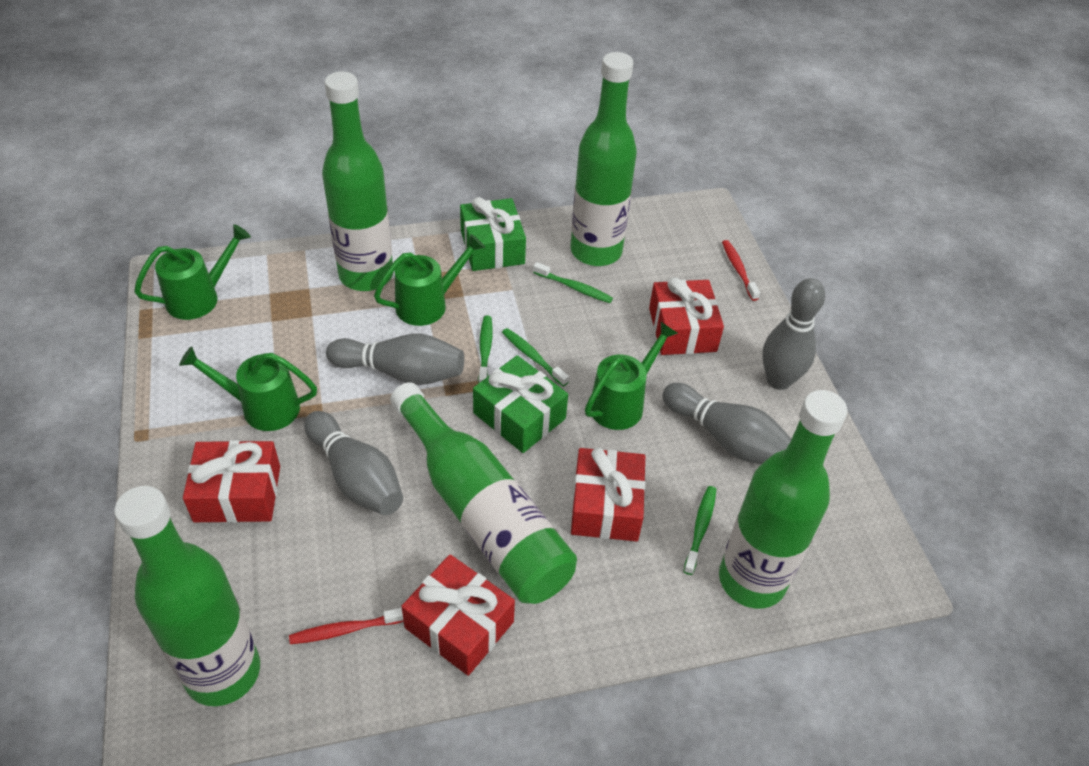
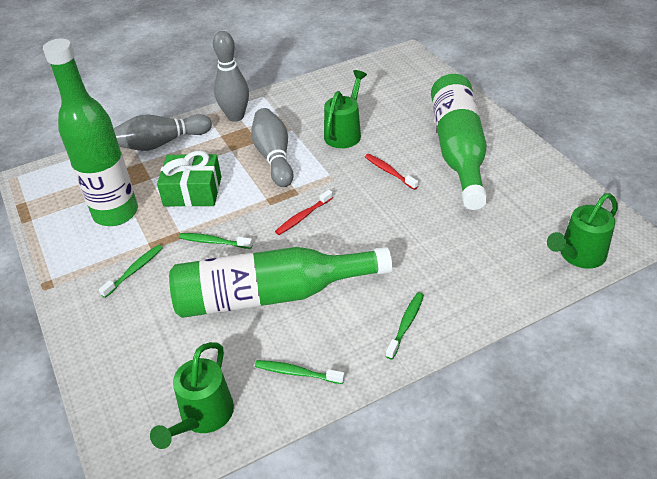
green bottle: 5 -> 3
green gift: 2 -> 1
green watering can: 4 -> 3
grey bowling pin: 4 -> 3
red gift: 4 -> 0

